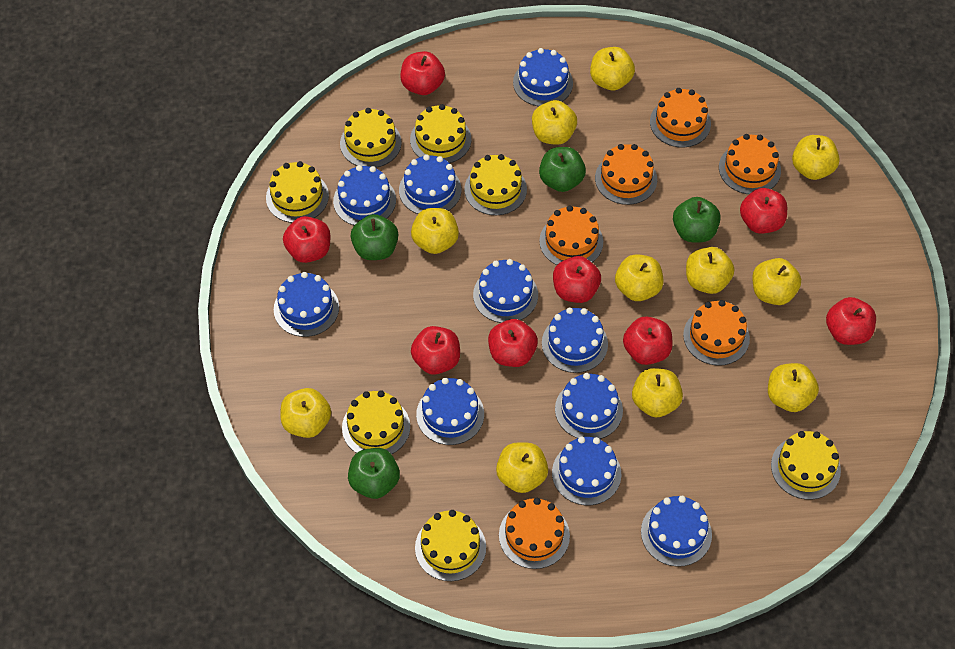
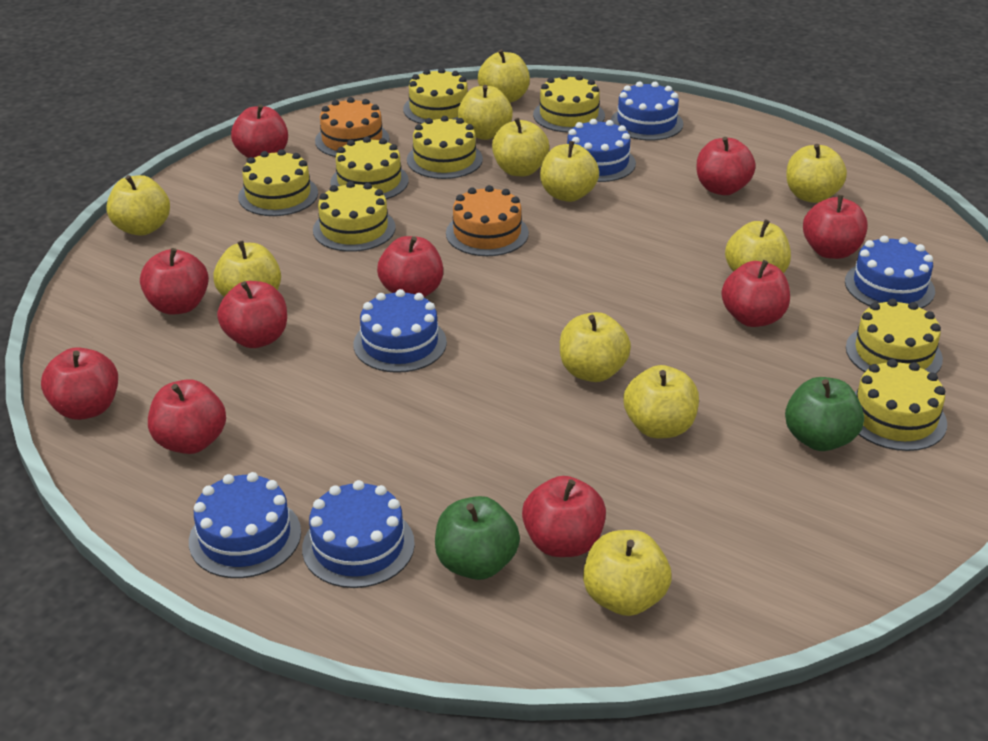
blue cake: 10 -> 6
green apple: 4 -> 2
orange cake: 6 -> 2
red apple: 8 -> 10
yellow cake: 7 -> 8

